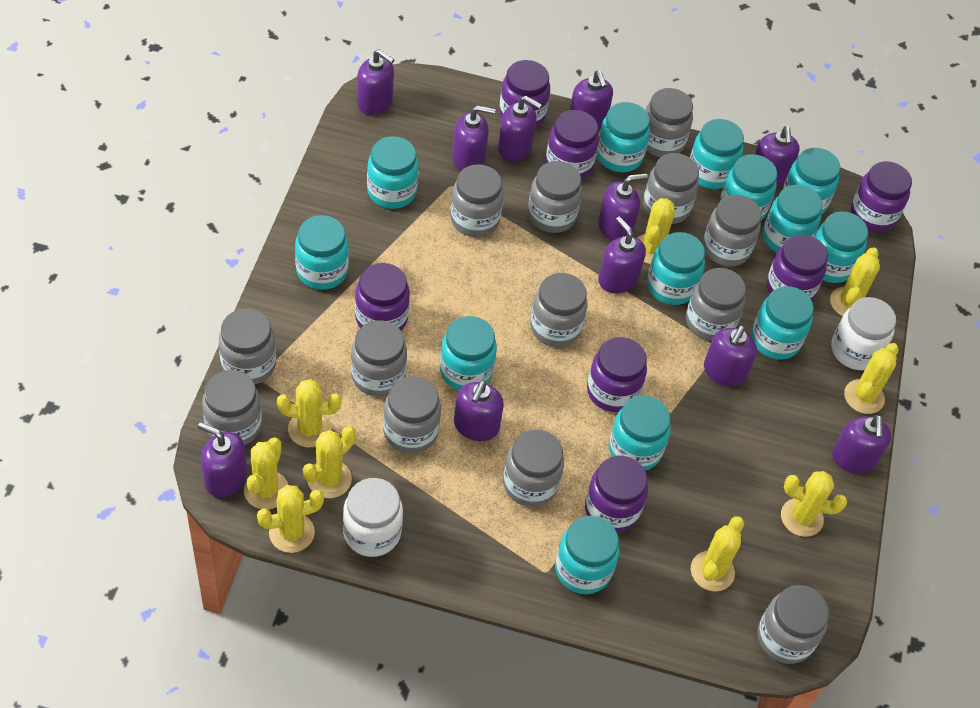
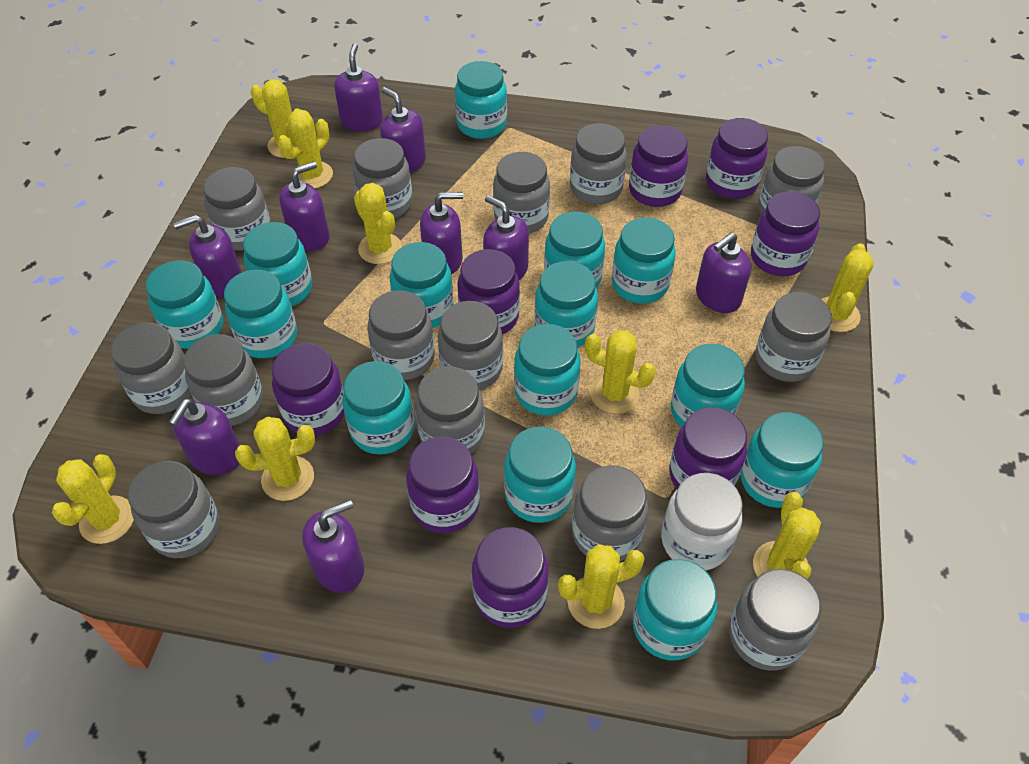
grey jar: 13 -> 14
purple jar: 7 -> 8
purple soap dispenser: 11 -> 9
turquoise jar: 13 -> 14
white jar: 2 -> 1

